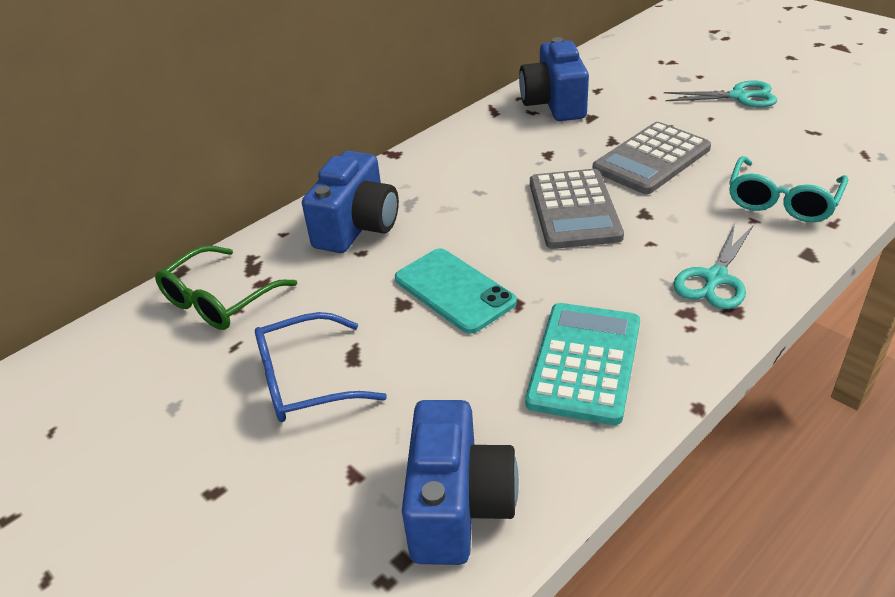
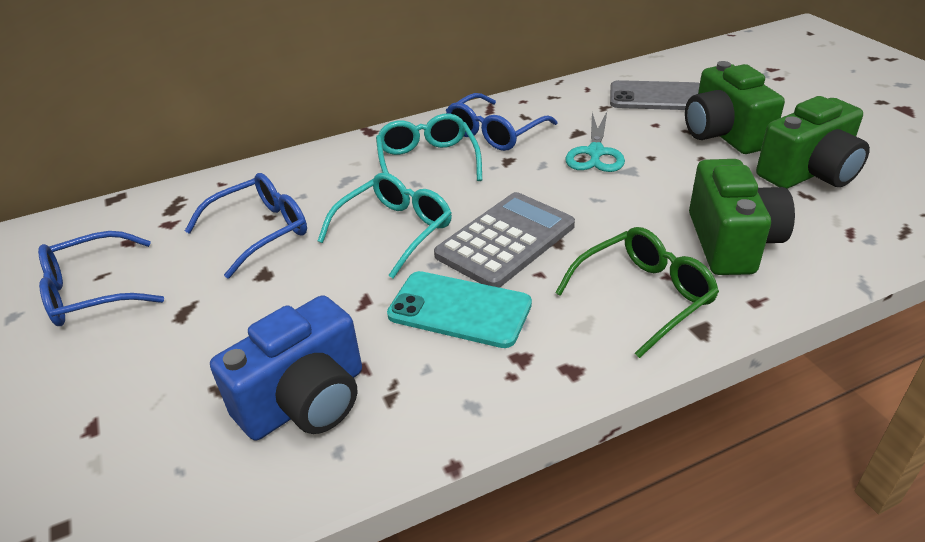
blue camera: 3 -> 1
blue glasses: 1 -> 3
green camera: 0 -> 3
grey calculator: 2 -> 1
grey phone: 0 -> 1
turquoise calculator: 1 -> 0
turquoise glasses: 1 -> 2
turquoise scissors: 2 -> 1

